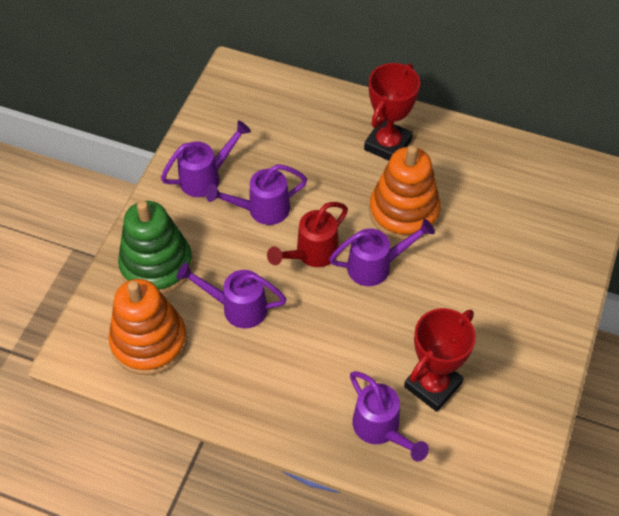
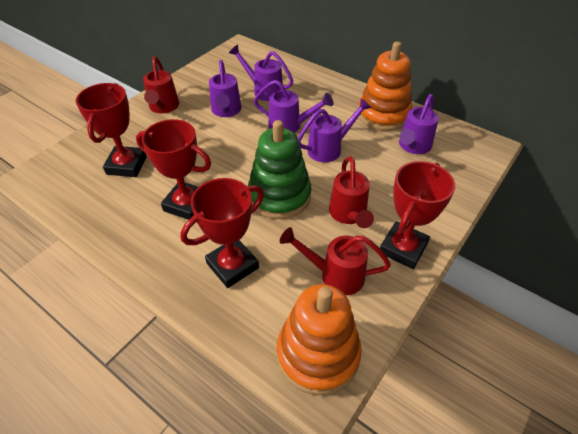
red trophy: 2 -> 4
red watering can: 1 -> 3

